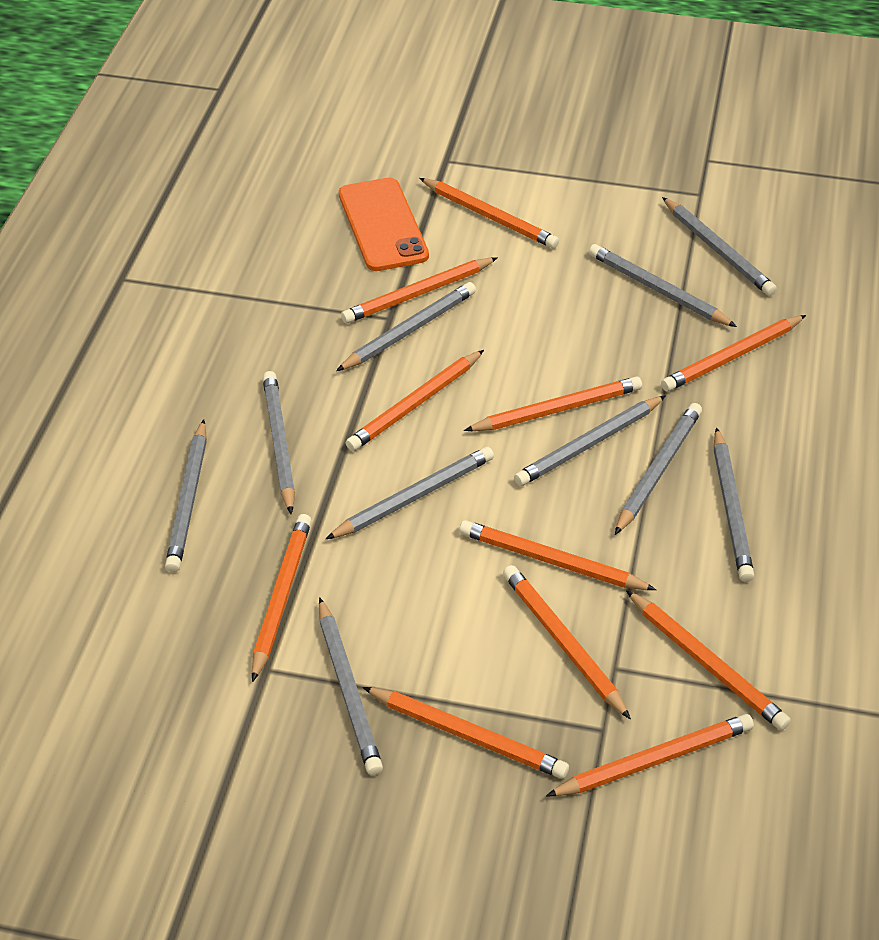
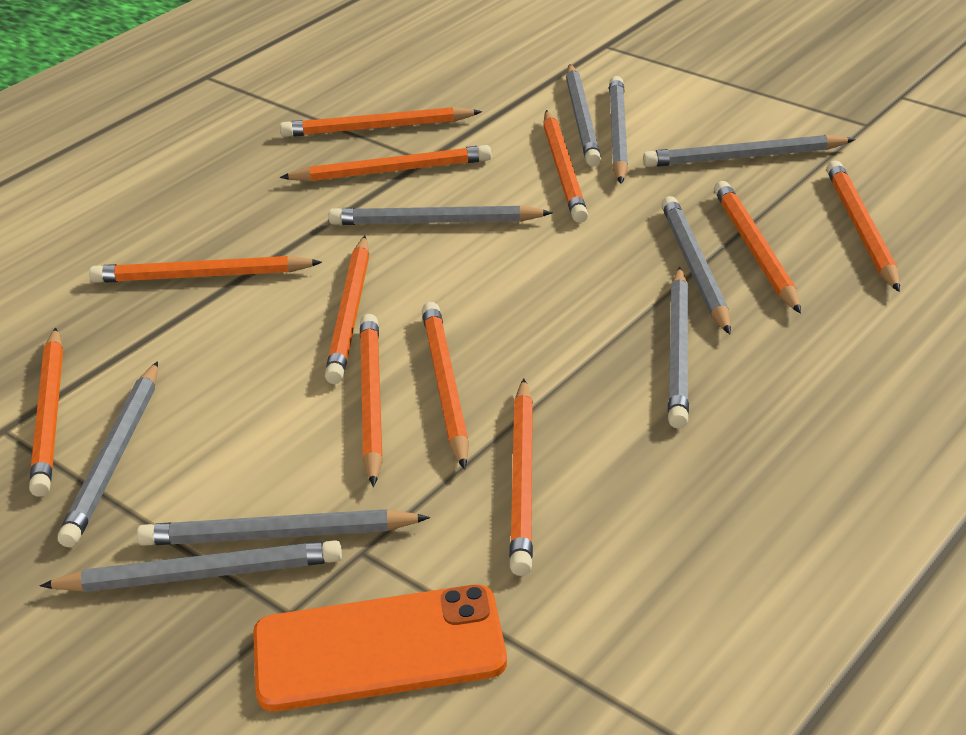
grey pencil: 10 -> 9

